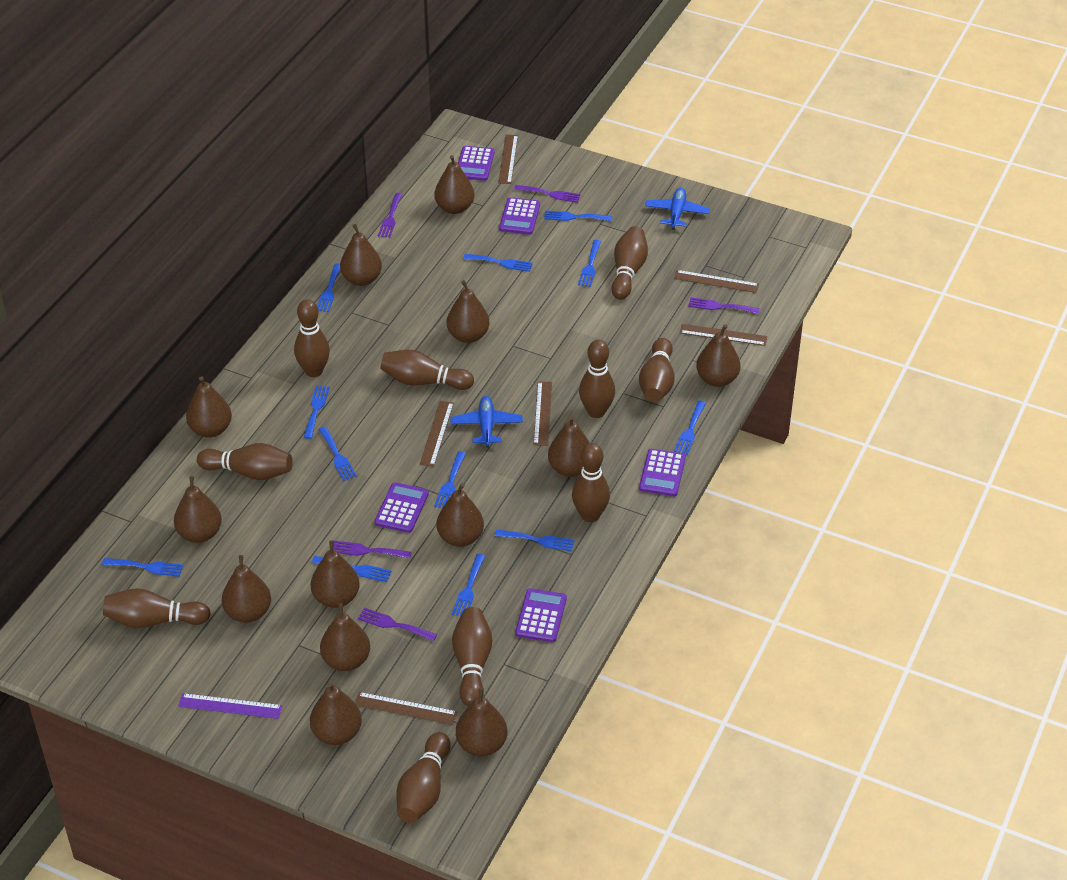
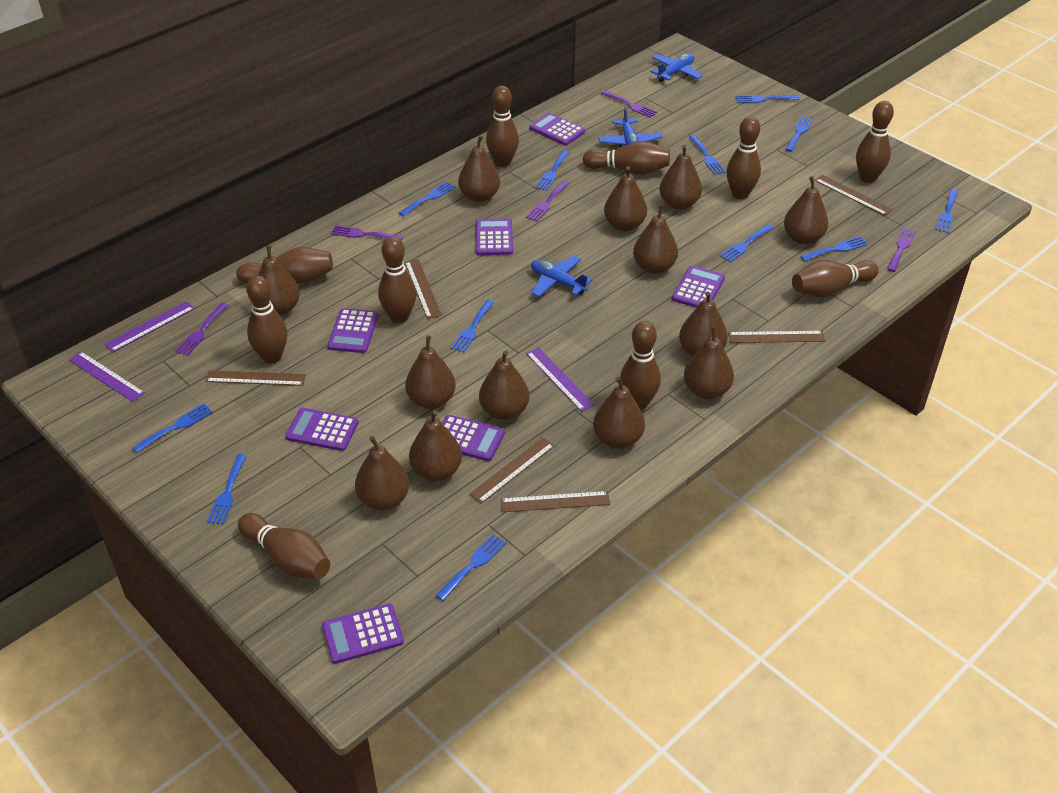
blue plane: 2 -> 3
purple calculator: 5 -> 7
purple ruler: 1 -> 3

